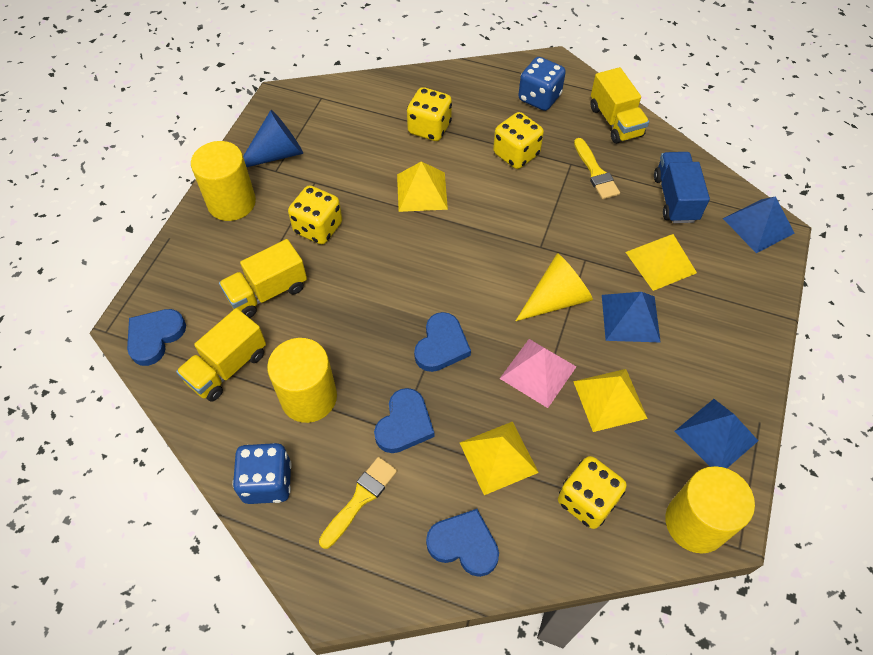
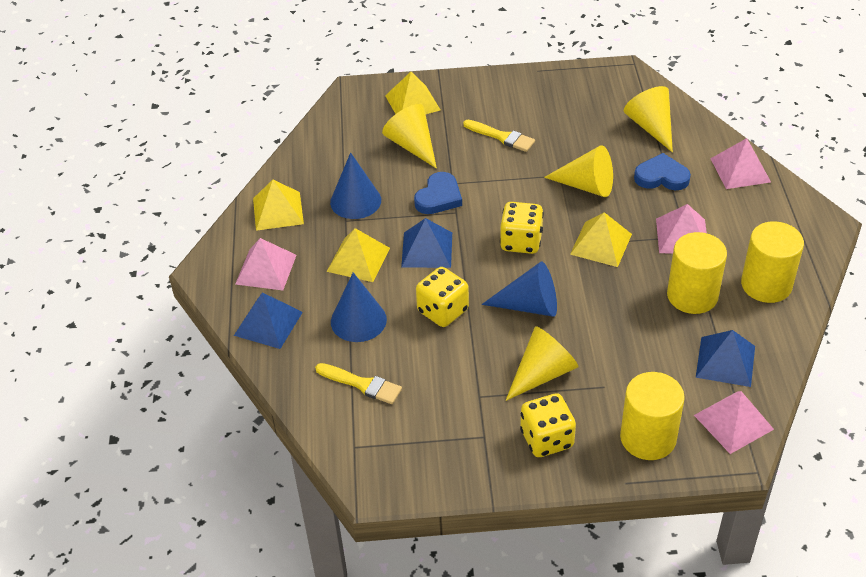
blue cone: 1 -> 3
blue dice: 2 -> 0
blue heart: 4 -> 2
blue truck: 1 -> 0
pink pyramid: 1 -> 4
yellow cone: 1 -> 4
yellow dice: 4 -> 3
yellow truck: 3 -> 0

